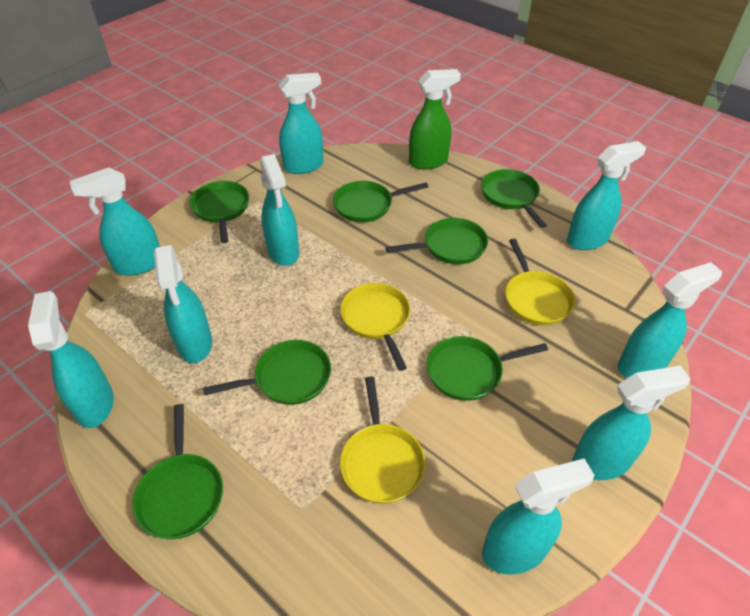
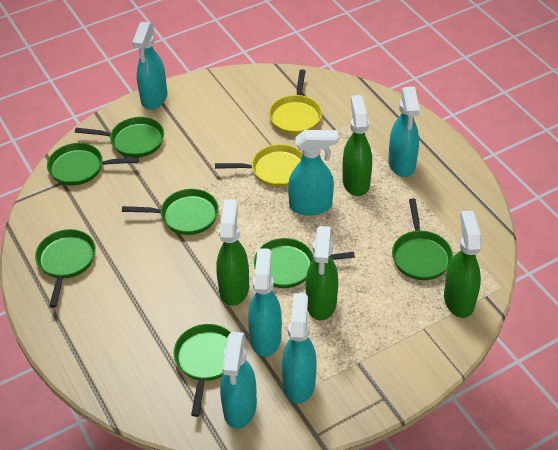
green spray bottle: 1 -> 4
turquoise spray bottle: 9 -> 6
yellow pan: 3 -> 2

